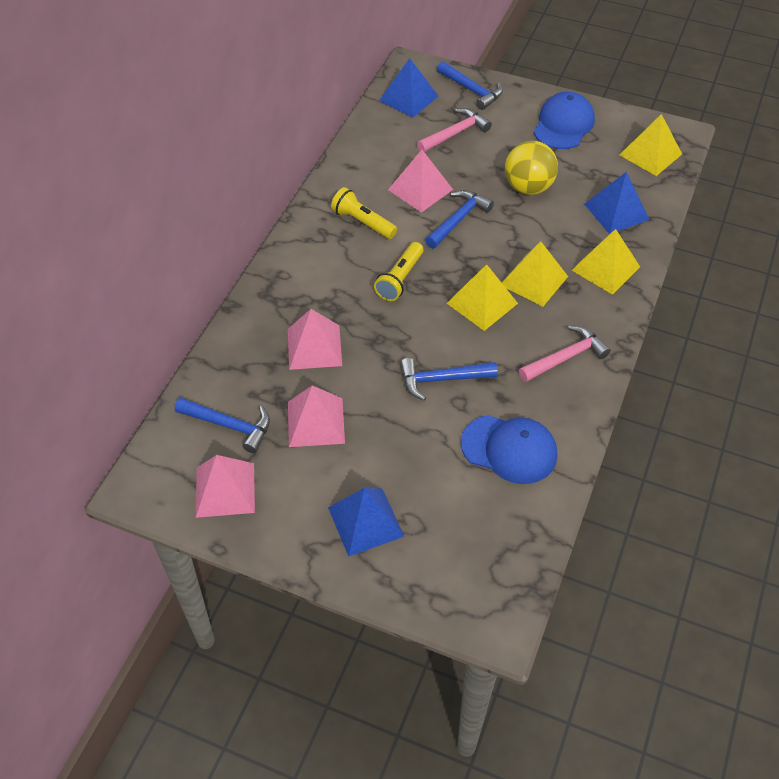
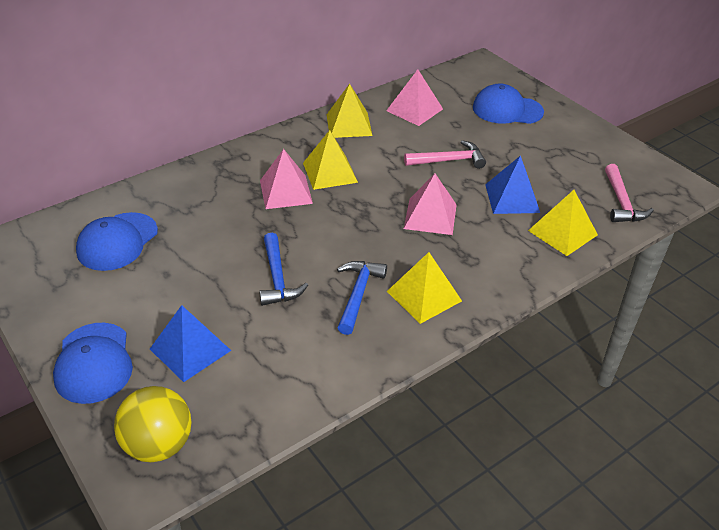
blue cap: 2 -> 3
blue hammer: 4 -> 2
blue pyramid: 3 -> 2
pink pyramid: 4 -> 3
yellow flashlight: 2 -> 0

